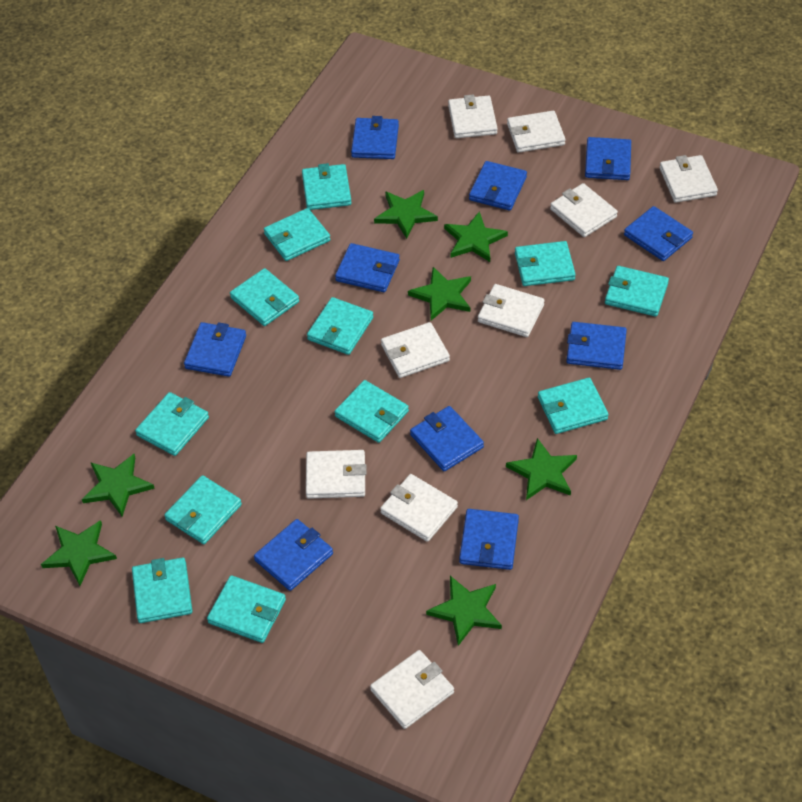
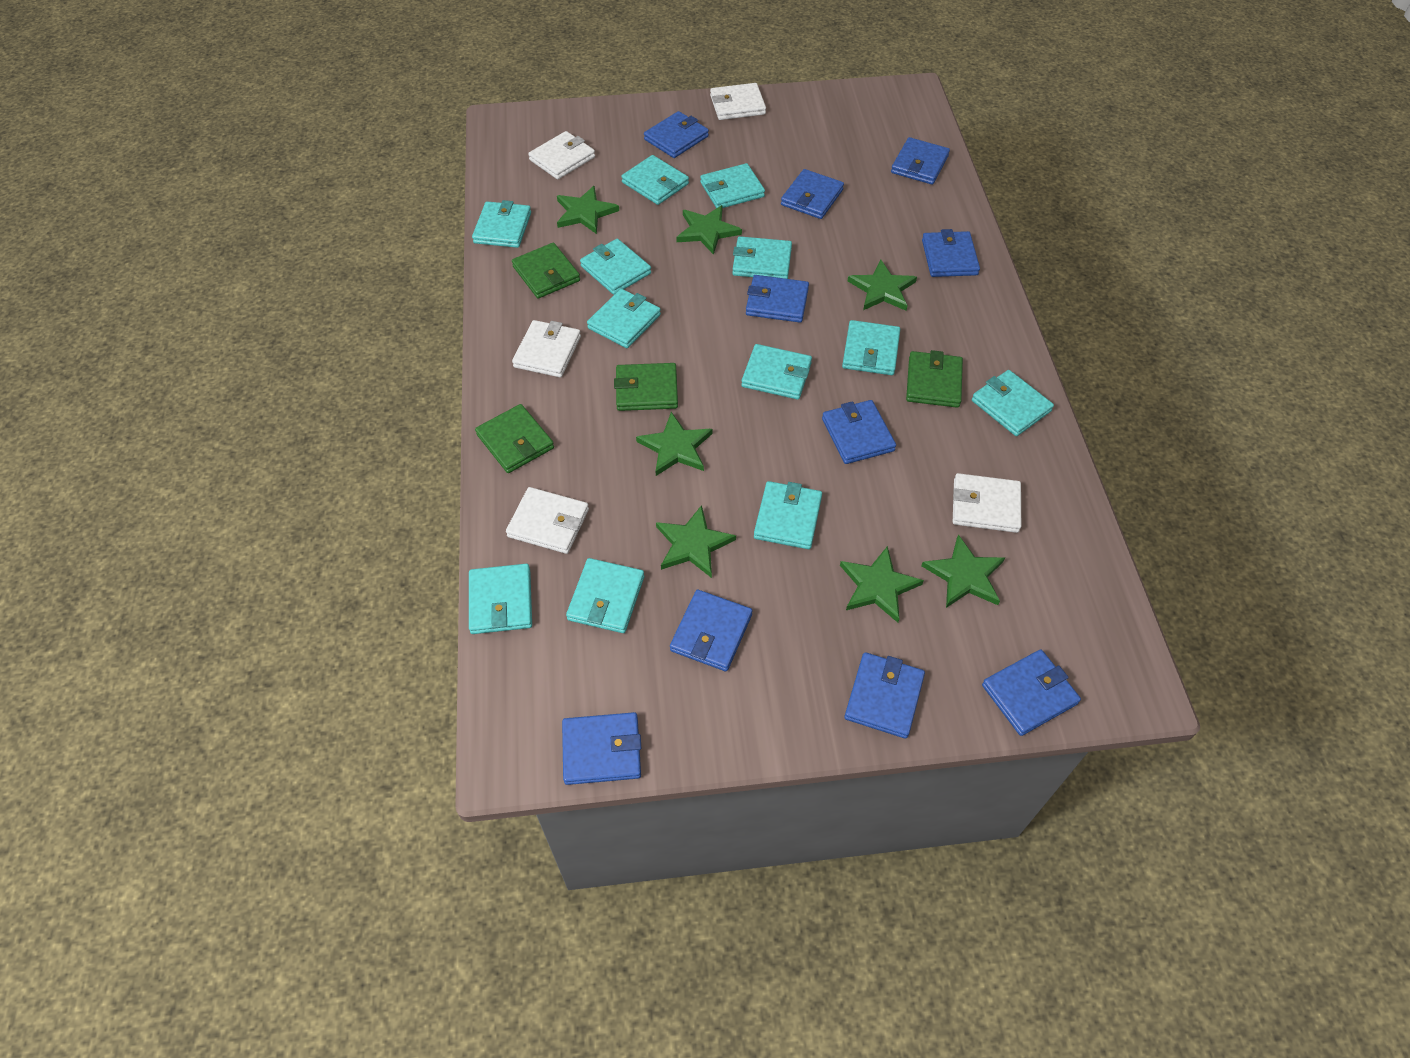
green wallet: 0 -> 4
white wallet: 9 -> 5

